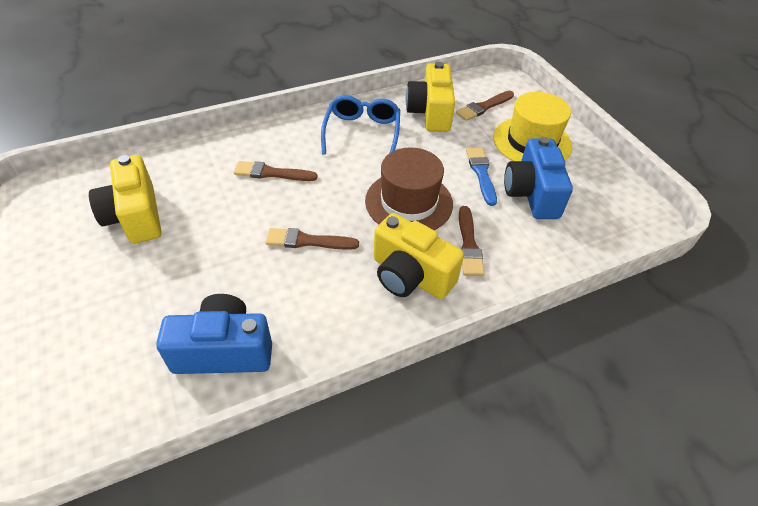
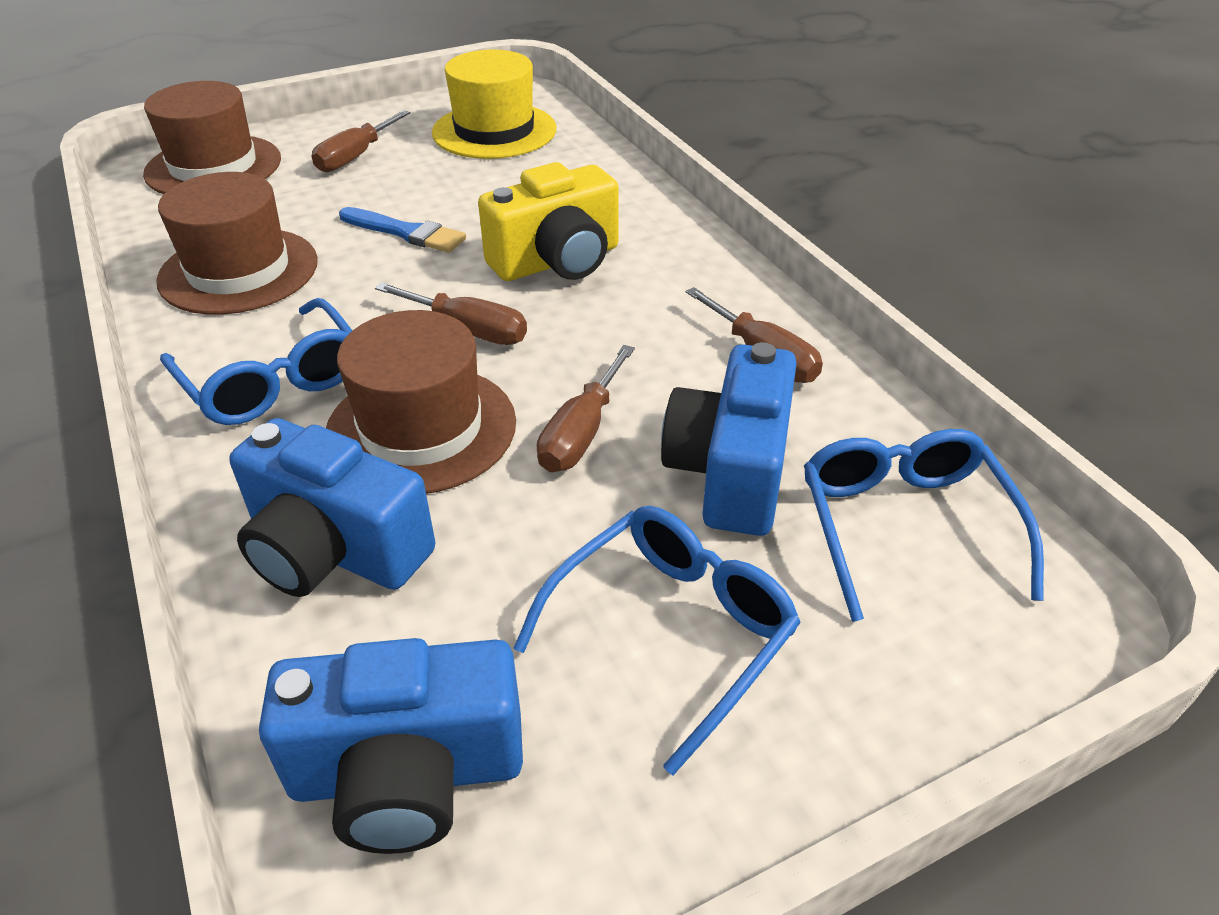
blue camera: 2 -> 3
blue glasses: 1 -> 3
brown brush: 4 -> 0
brown hat: 1 -> 3
brown screwdriver: 0 -> 4
yellow camera: 3 -> 1

